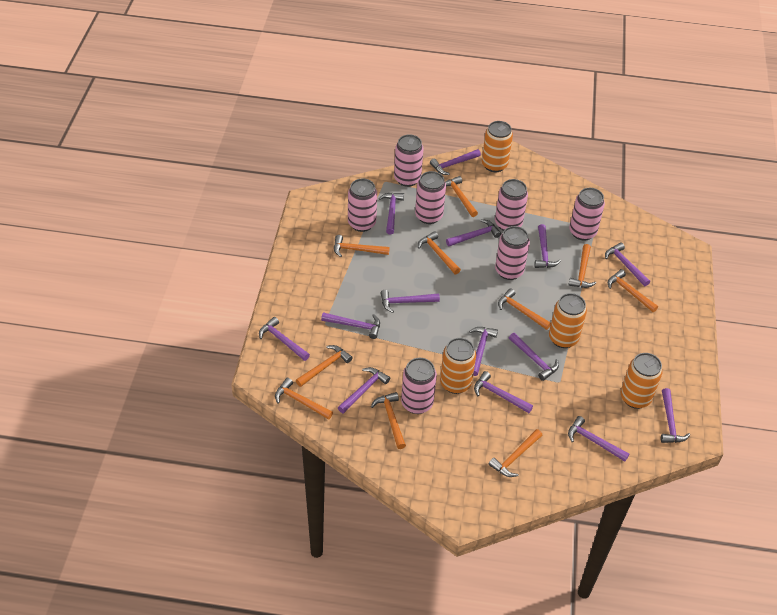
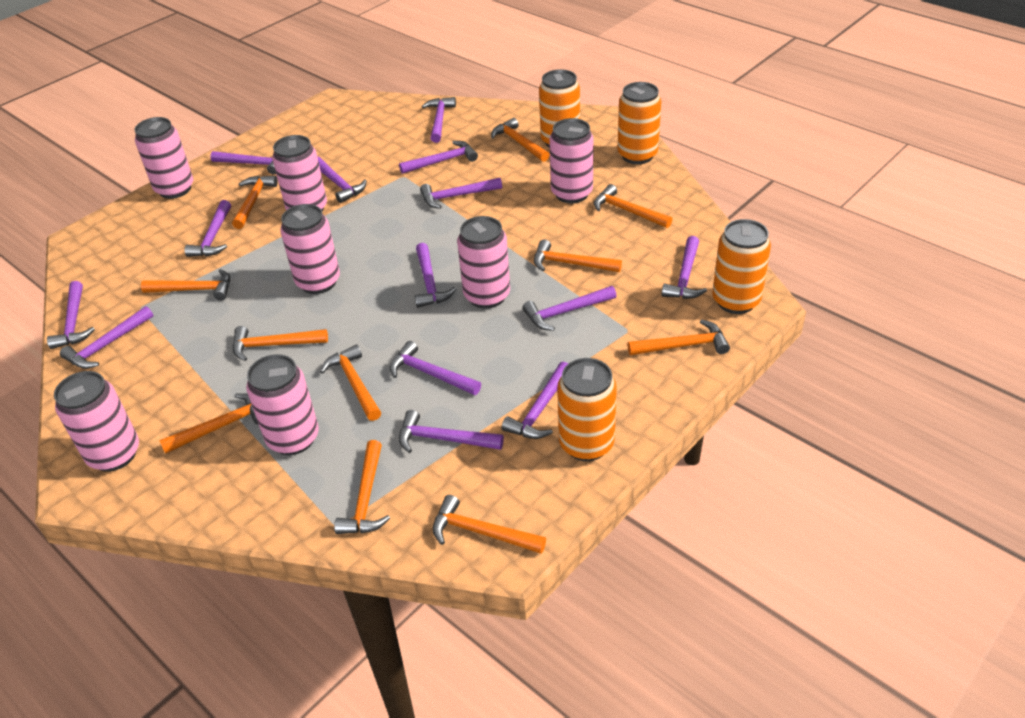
orange hammer: 10 -> 11

